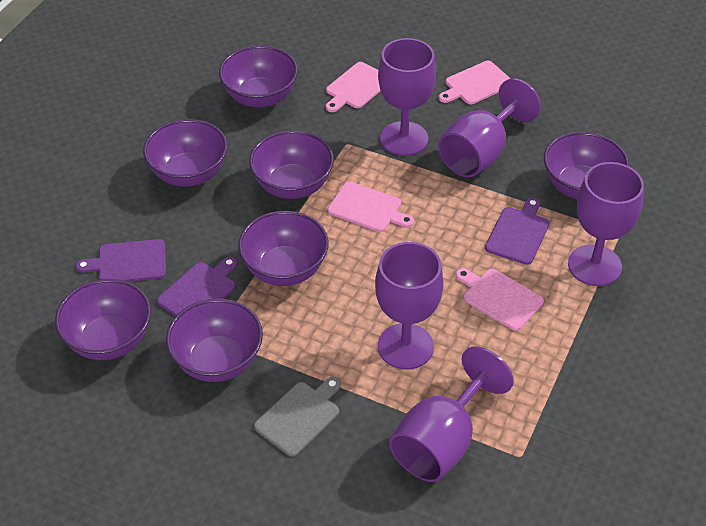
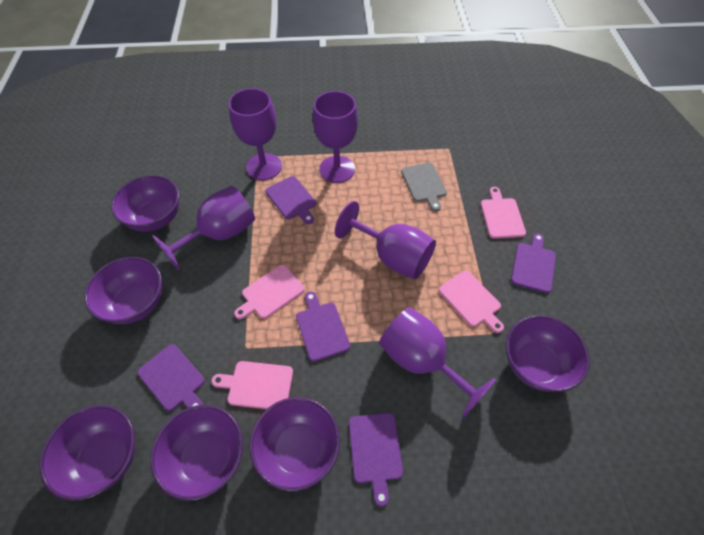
purple bowl: 7 -> 6
purple cutting board: 3 -> 5

